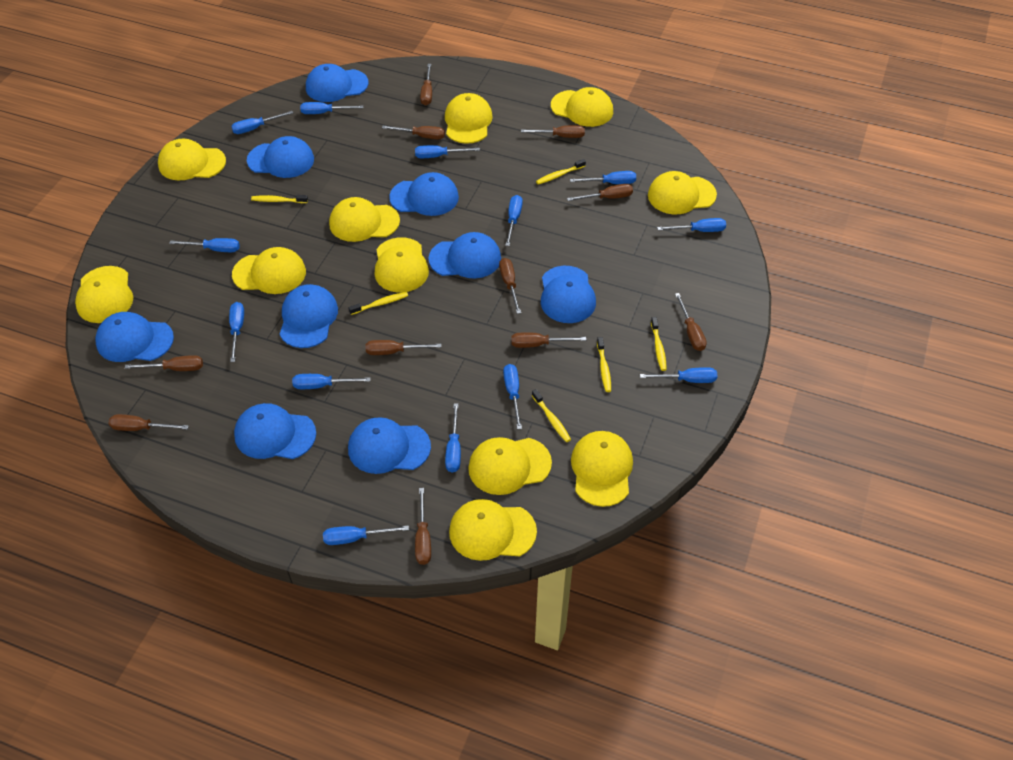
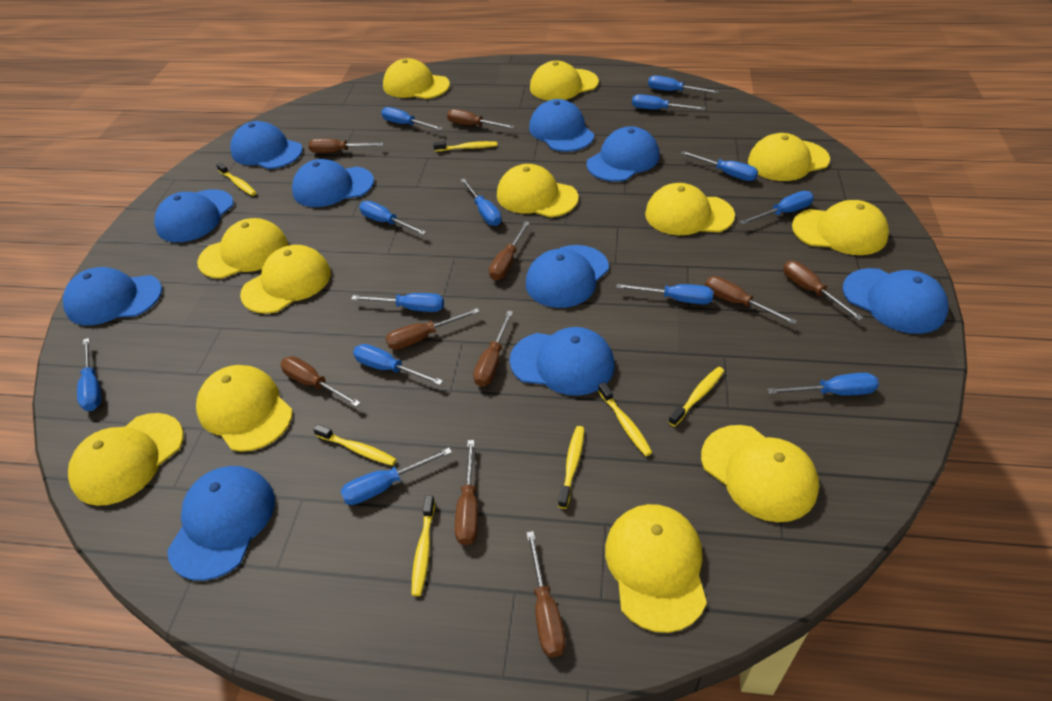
blue cap: 9 -> 10
brown screwdriver: 11 -> 10
yellow cap: 11 -> 12
yellow toothbrush: 6 -> 7

